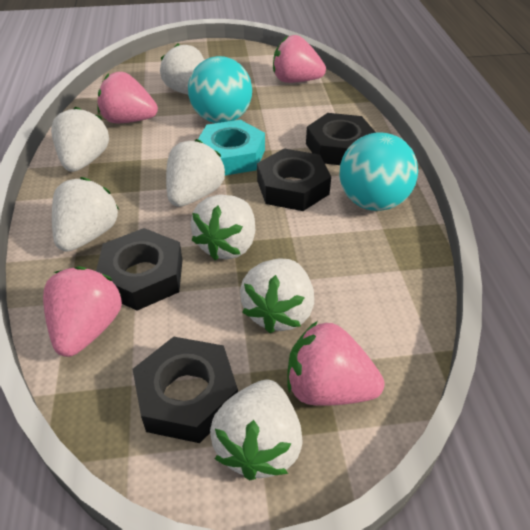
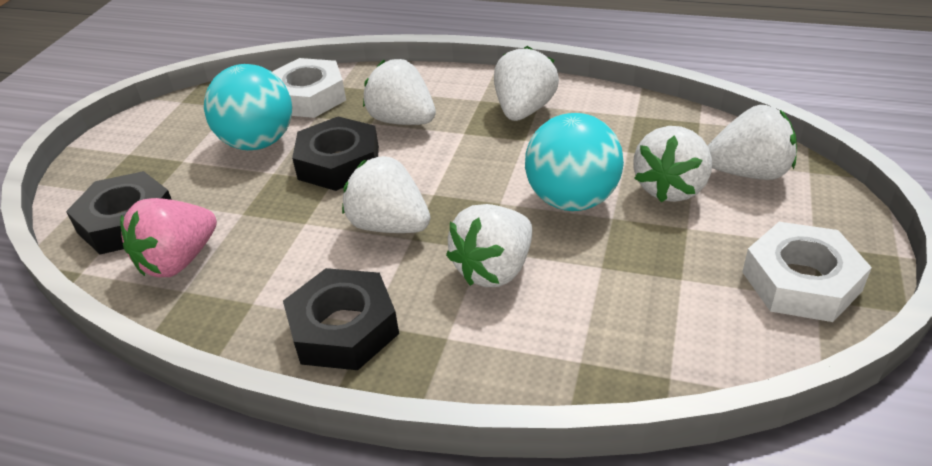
black nut: 4 -> 3
pink strawberry: 4 -> 1
turquoise nut: 1 -> 0
white nut: 0 -> 2
white strawberry: 7 -> 6

